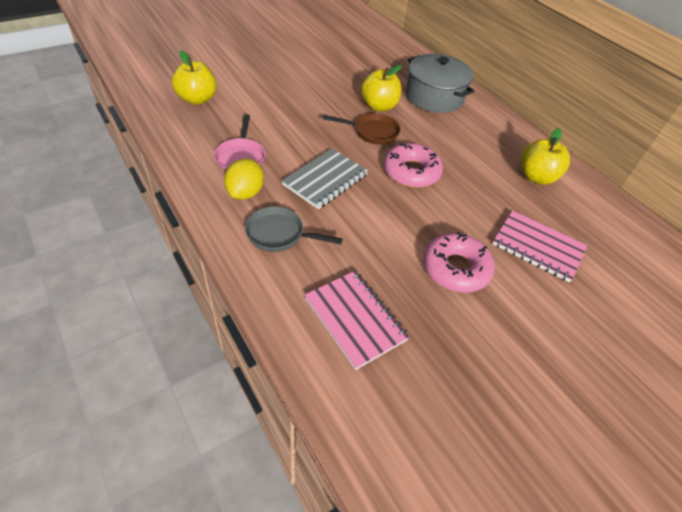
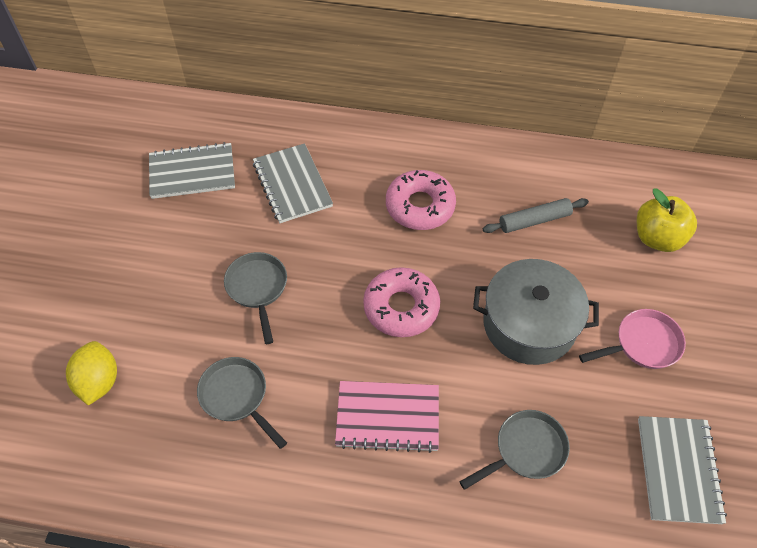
brown pan: 1 -> 0
grey notebook: 1 -> 3
grey pan: 1 -> 3
grey rolling pin: 0 -> 1
pink notebook: 2 -> 1
yellow apple: 3 -> 1

